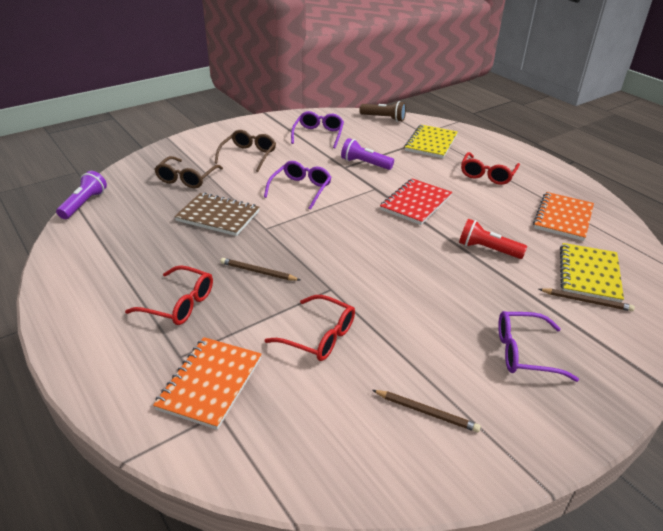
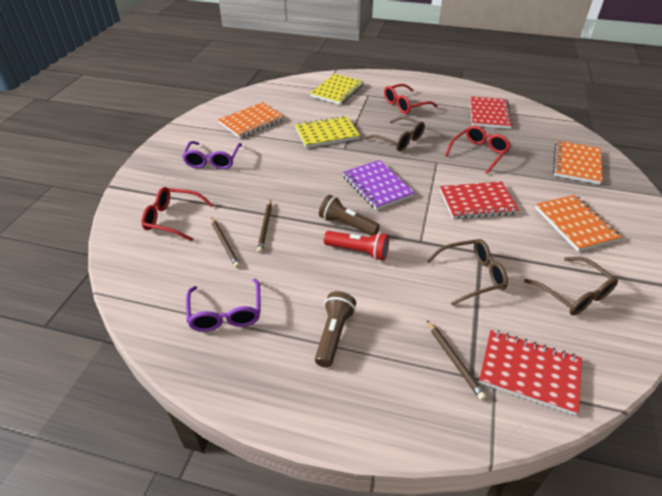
brown flashlight: 1 -> 2
brown glasses: 2 -> 3
brown notebook: 1 -> 0
orange notebook: 2 -> 3
purple flashlight: 2 -> 0
purple glasses: 3 -> 2
purple notebook: 0 -> 1
red notebook: 1 -> 3

